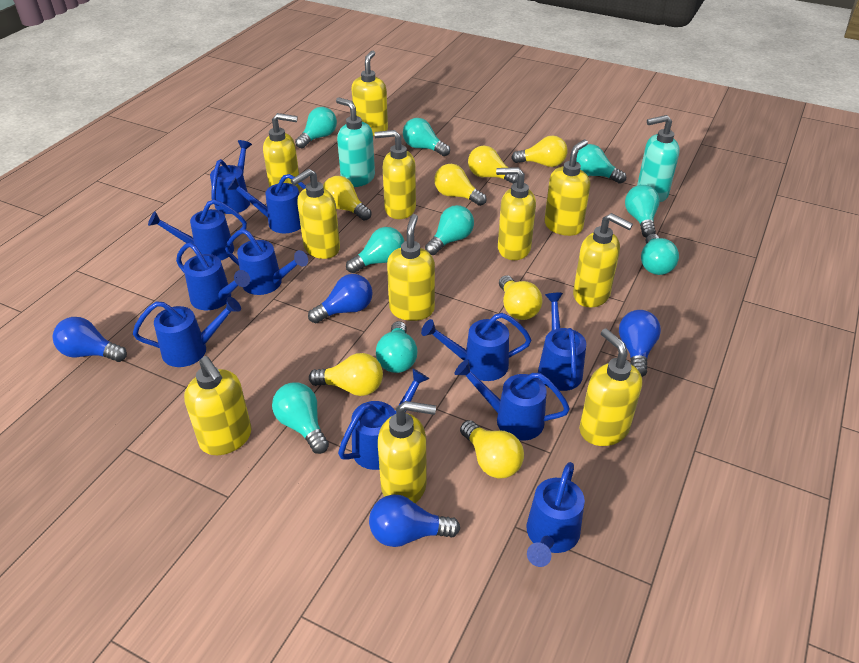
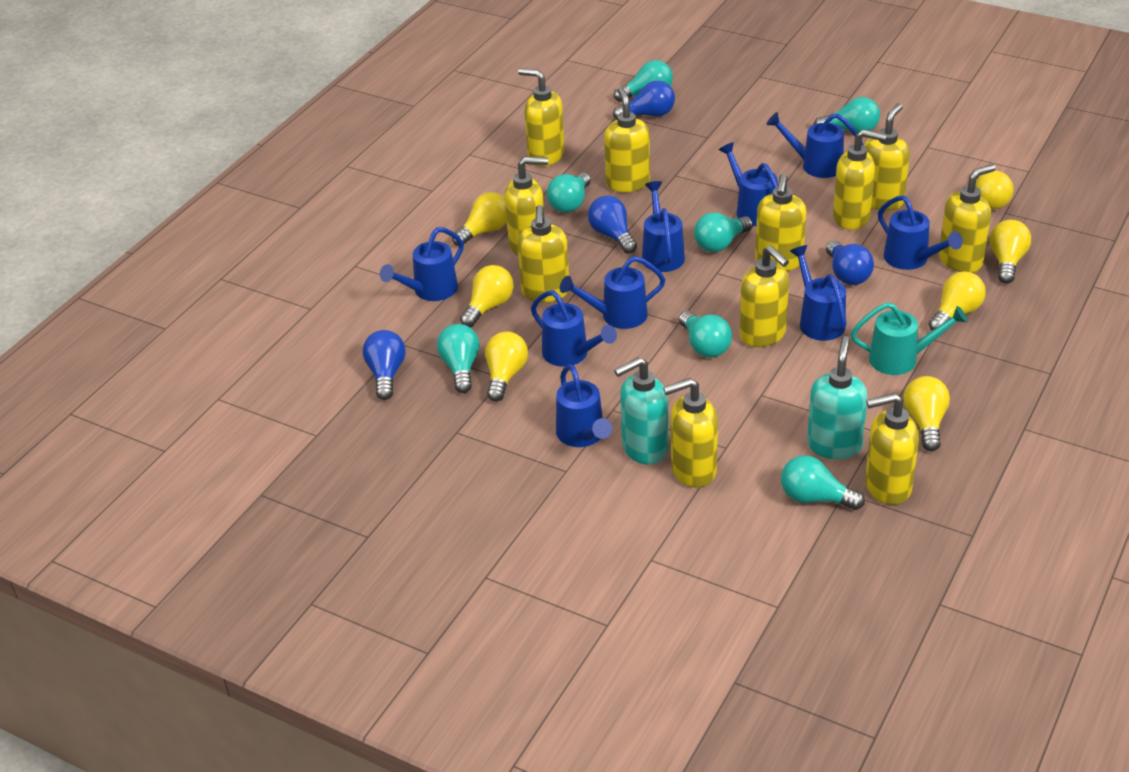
blue watering can: 11 -> 9
turquoise light bulb: 9 -> 7
turquoise watering can: 0 -> 1

